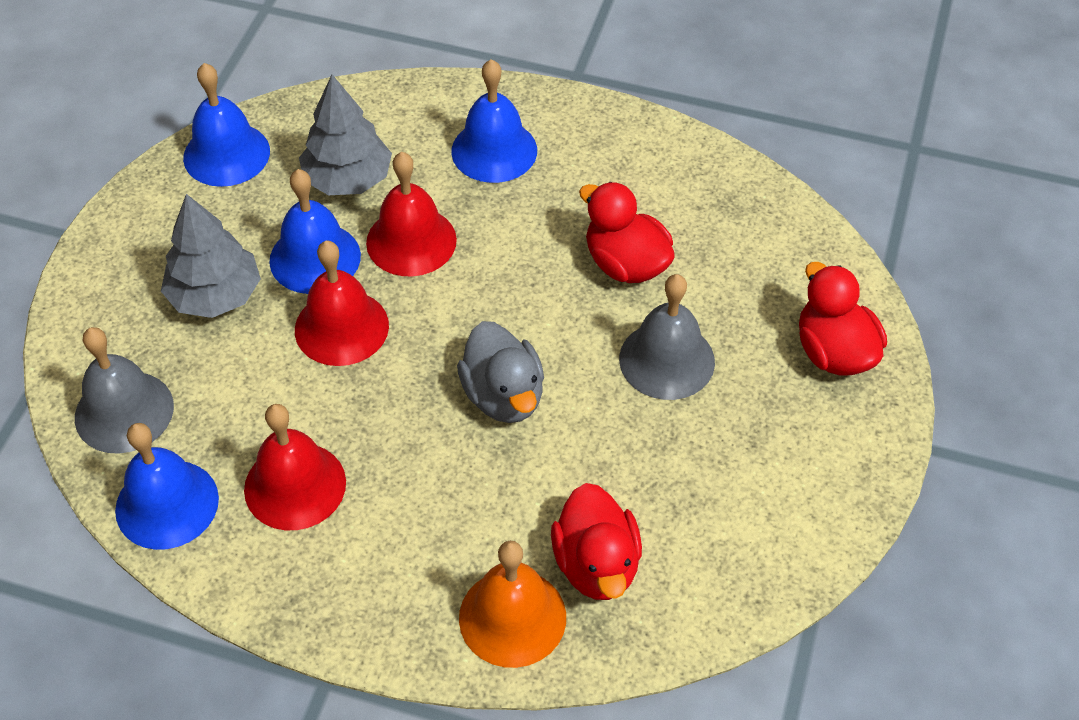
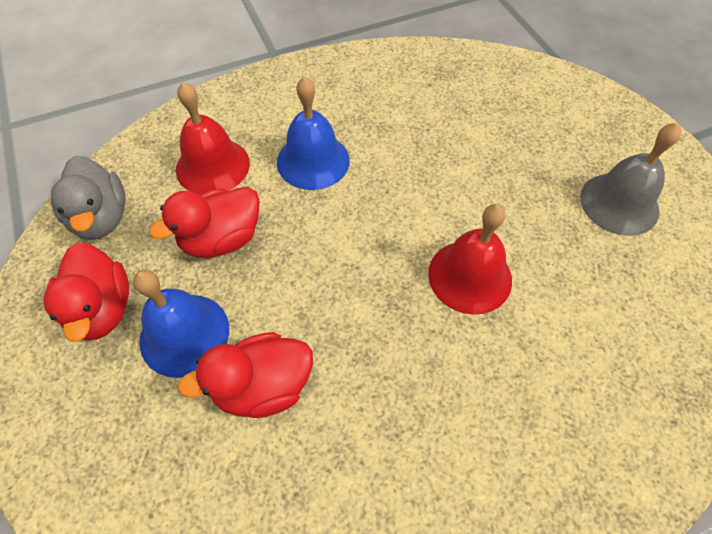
blue bell: 4 -> 2
grey bell: 2 -> 1
grey tree: 2 -> 0
orange bell: 1 -> 0
red bell: 3 -> 2

